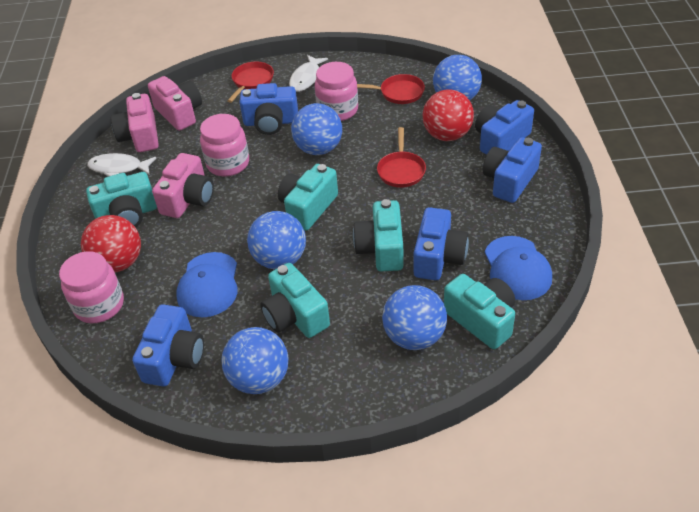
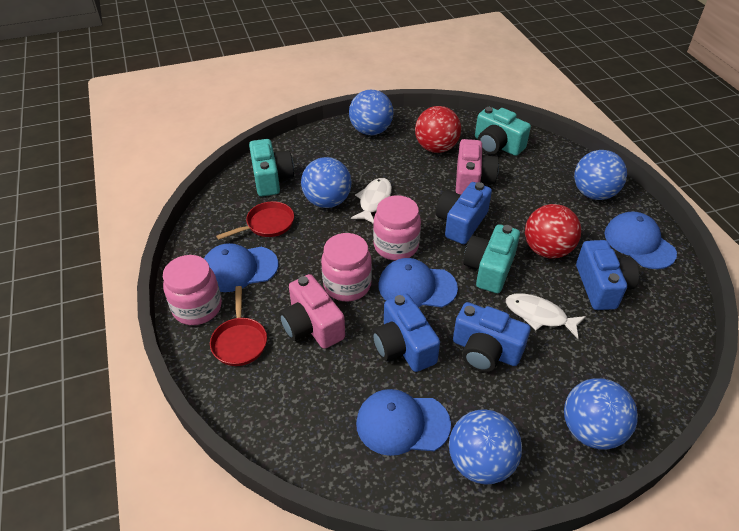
blue camera: 5 -> 4
blue cap: 2 -> 4
pink camera: 3 -> 2
red pan: 3 -> 2
turquoise camera: 5 -> 3

